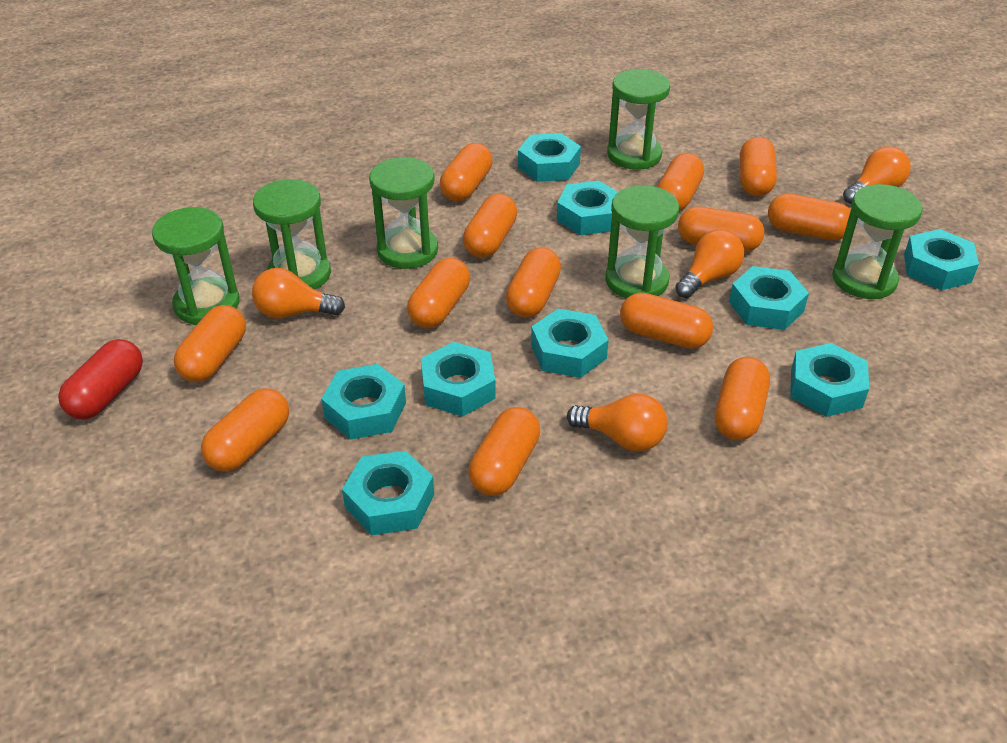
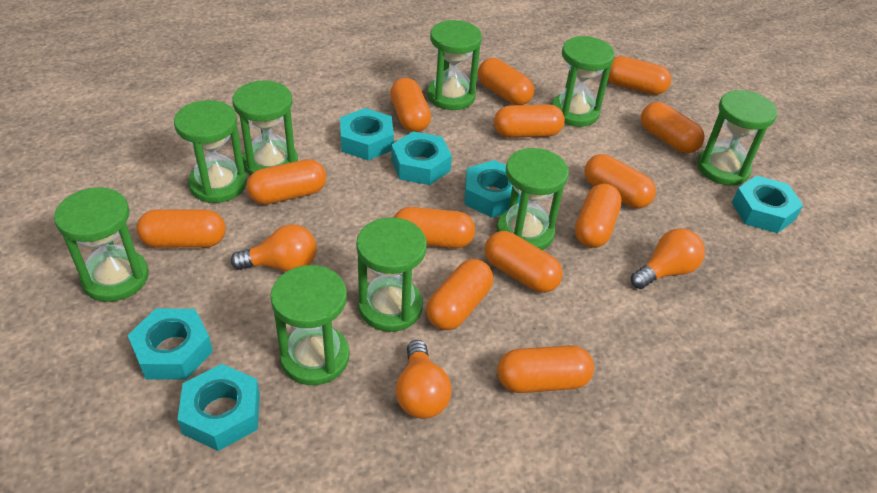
green hourglass: 6 -> 9
orange light bulb: 4 -> 3
red capsule: 1 -> 0
turquoise nut: 9 -> 6

